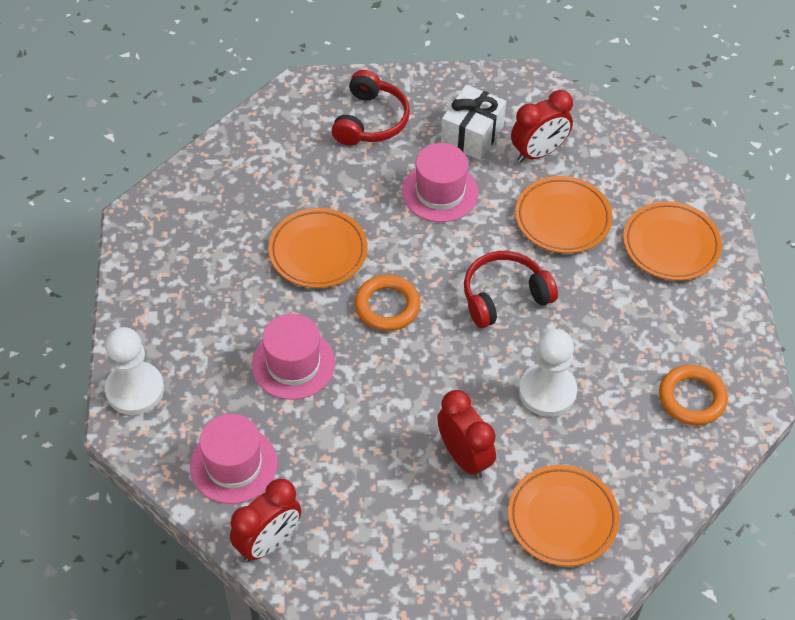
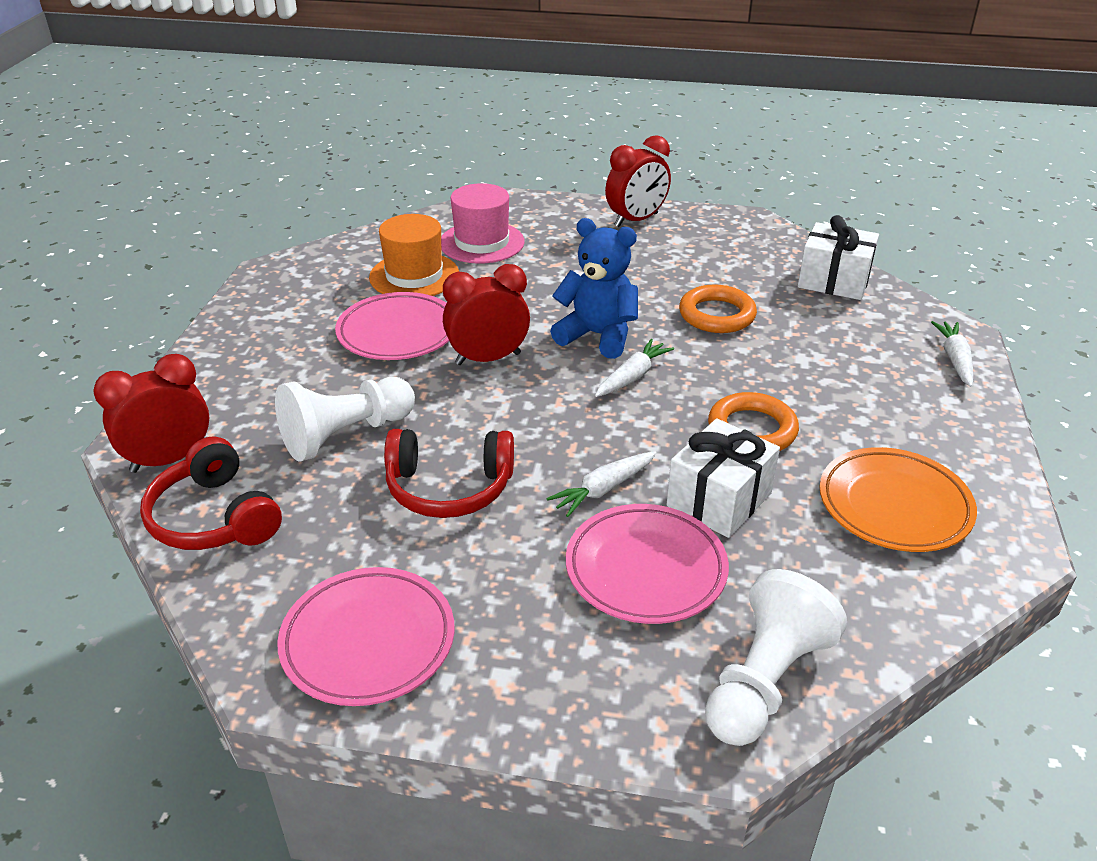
blue teddy bear: 0 -> 1
orange hat: 0 -> 1
orange plate: 4 -> 1
pink hat: 3 -> 1
pink plate: 0 -> 3
white carrot: 0 -> 3
white gift: 1 -> 2

